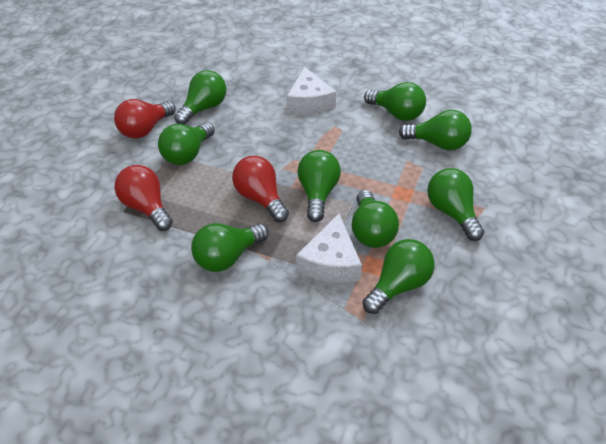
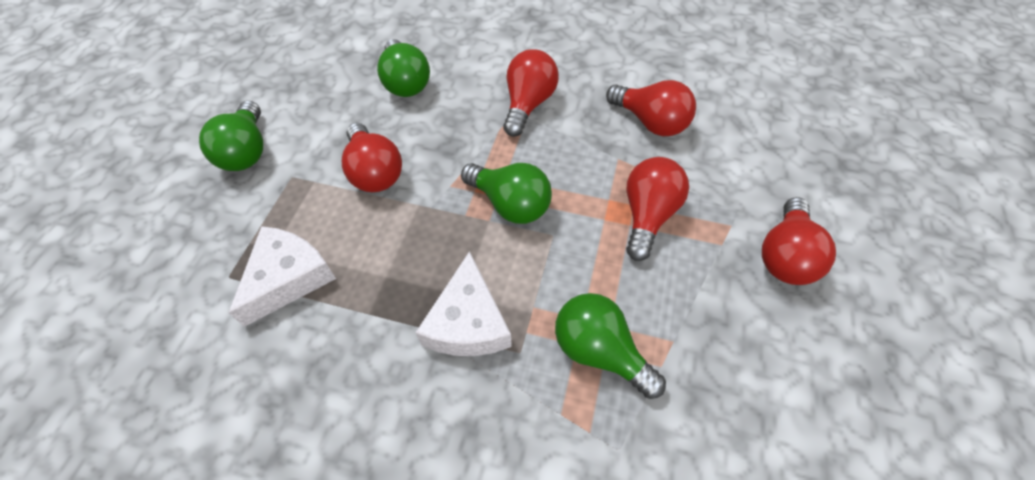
green light bulb: 9 -> 4
red light bulb: 3 -> 5

